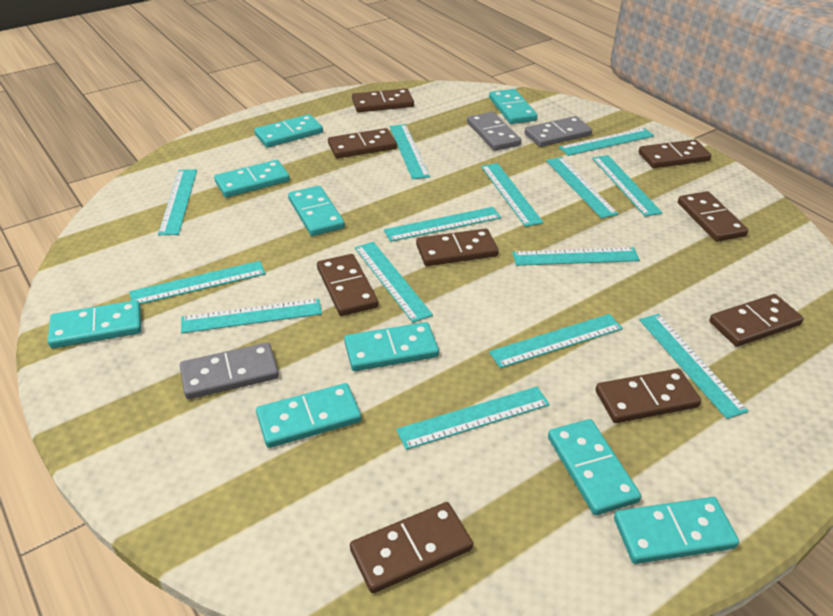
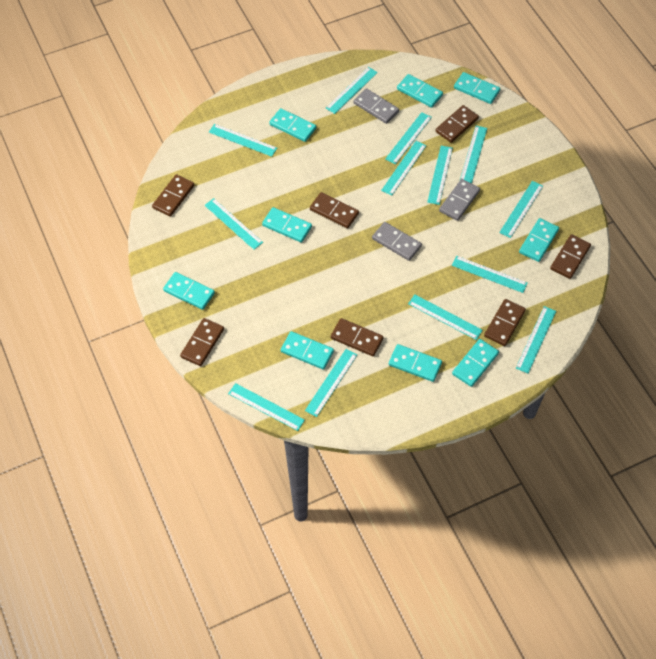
brown domino: 9 -> 7
turquoise ruler: 14 -> 13

